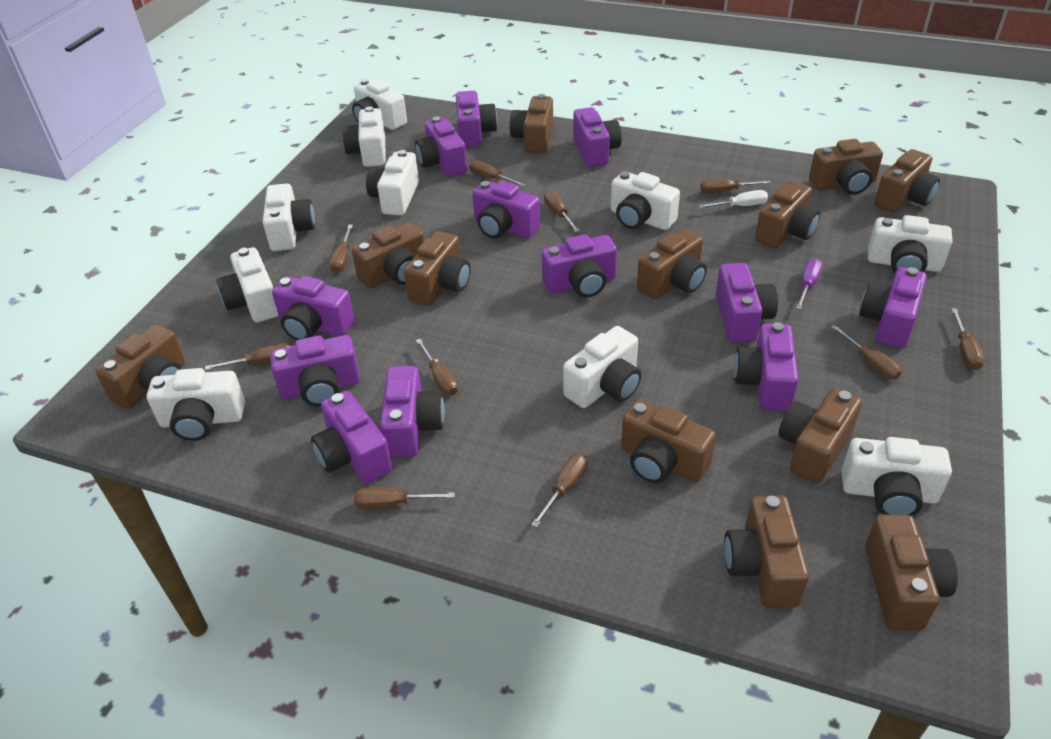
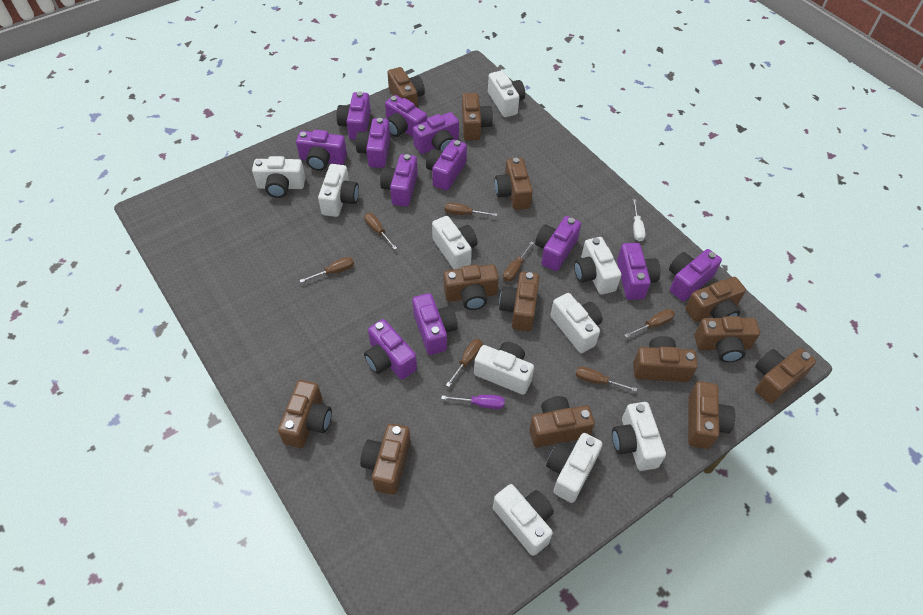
brown camera: 12 -> 13
brown screwdriver: 10 -> 7

